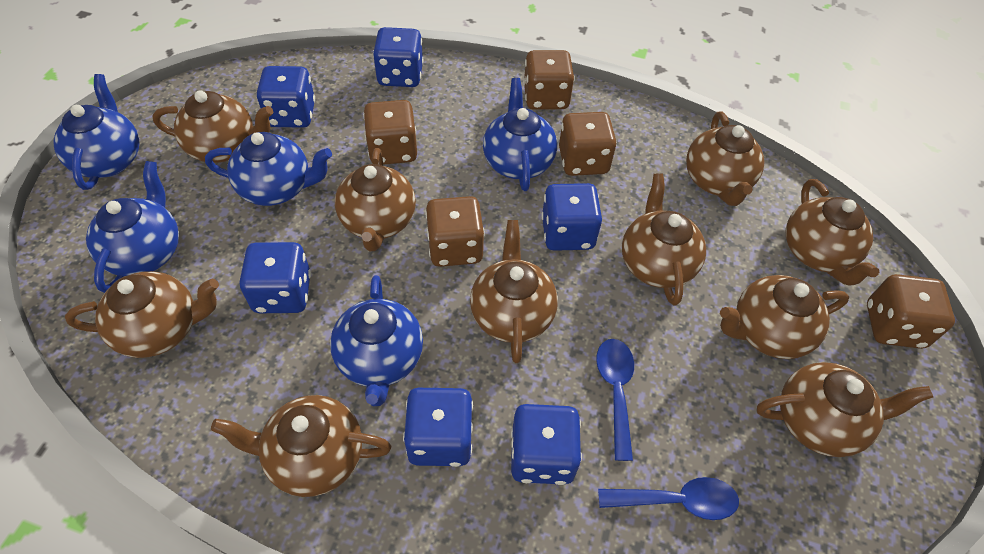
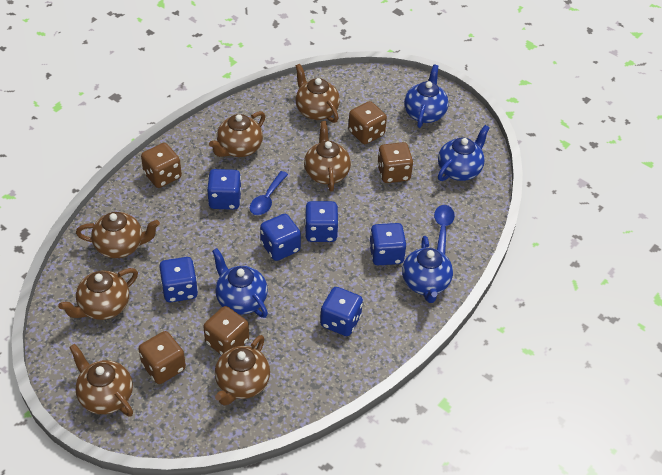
blue teapot: 5 -> 4
brown teapot: 10 -> 7

